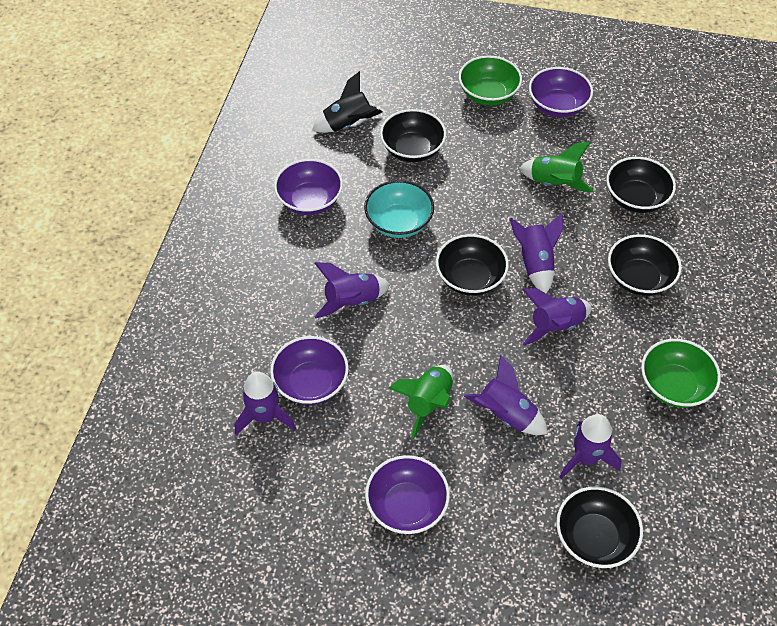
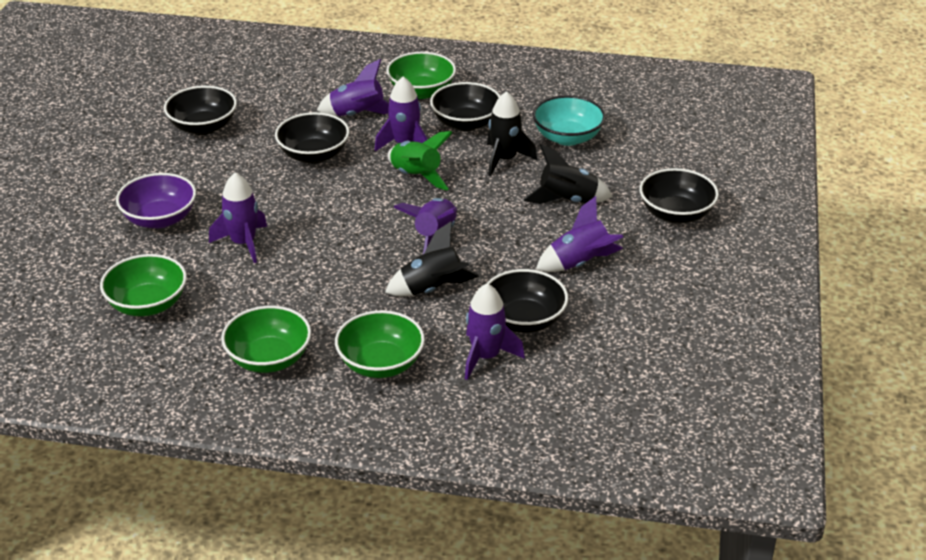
black rocket: 1 -> 3
green bowl: 2 -> 4
green rocket: 2 -> 1
purple bowl: 4 -> 1

